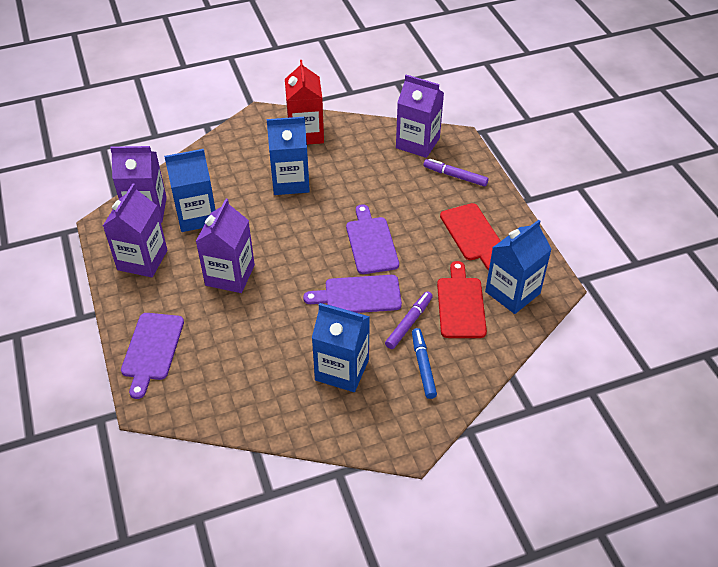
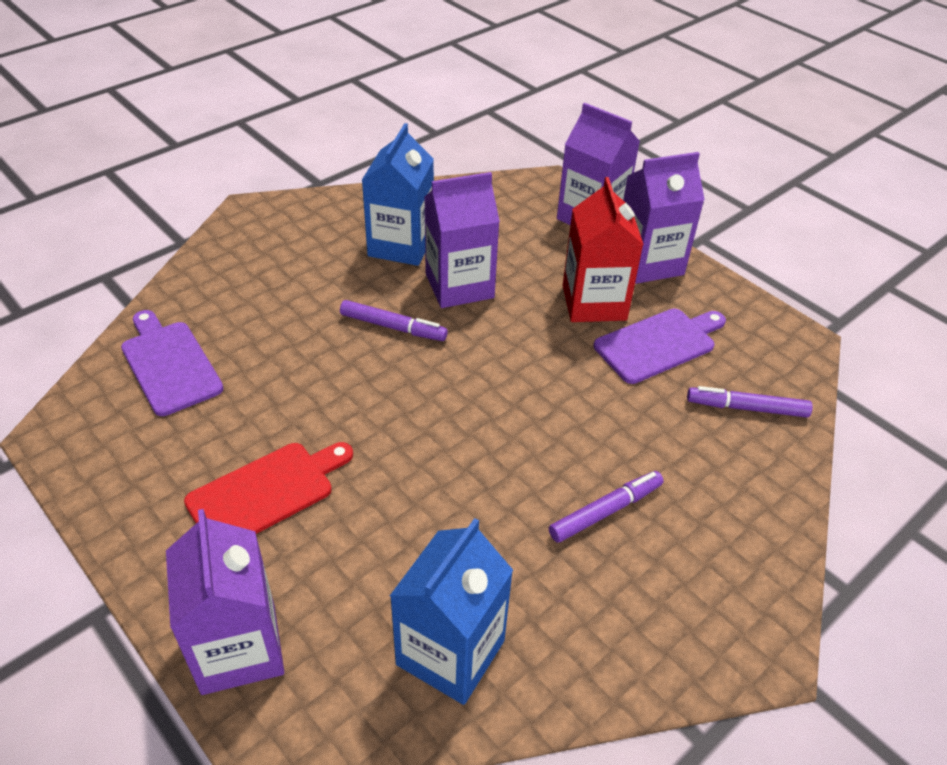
blue carton: 4 -> 2
blue marker: 1 -> 0
purple cutting board: 3 -> 2
purple marker: 2 -> 3
red cutting board: 2 -> 1

